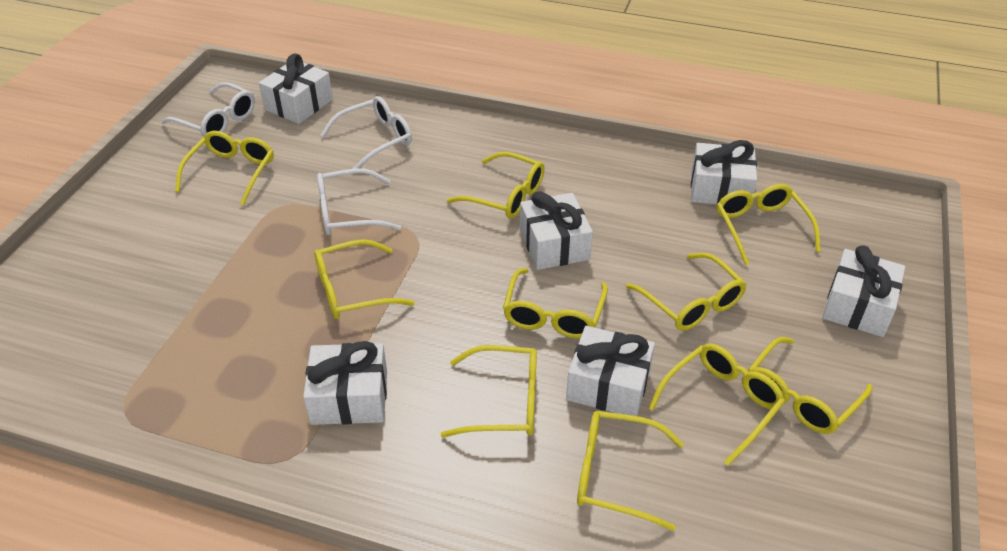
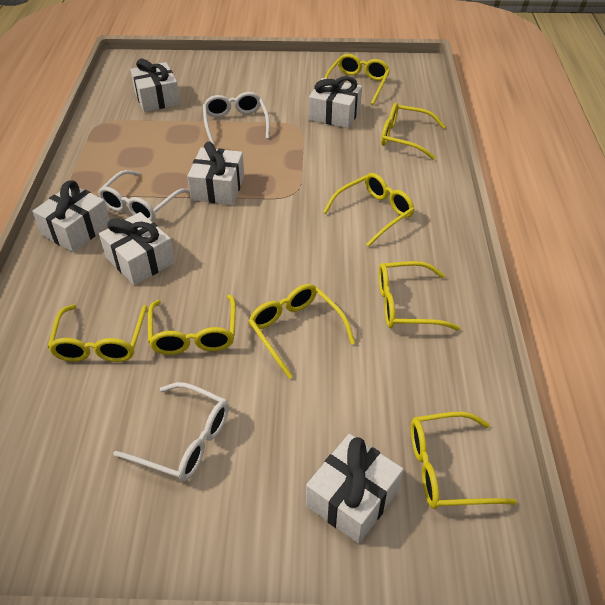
yellow glasses: 10 -> 8

